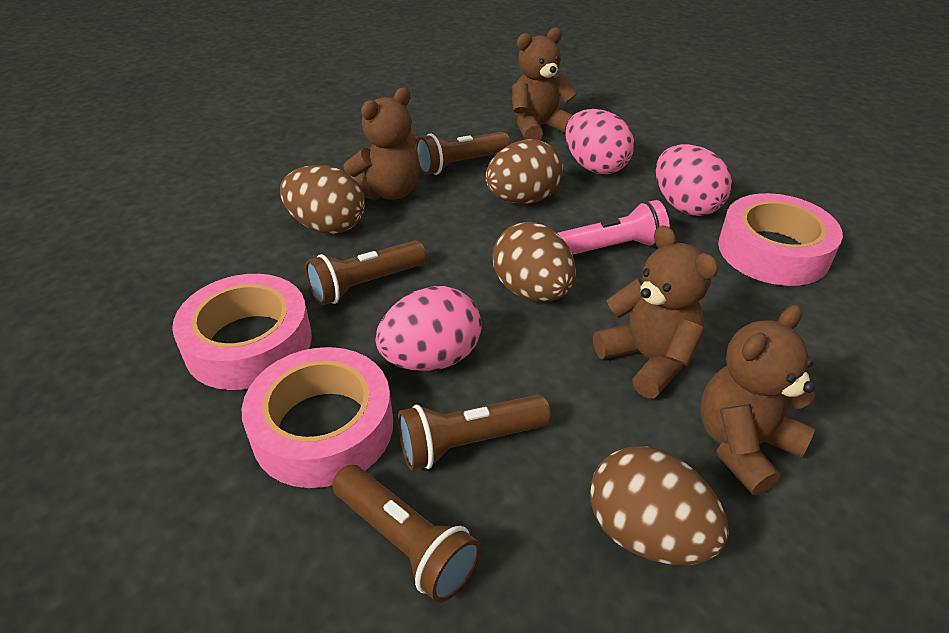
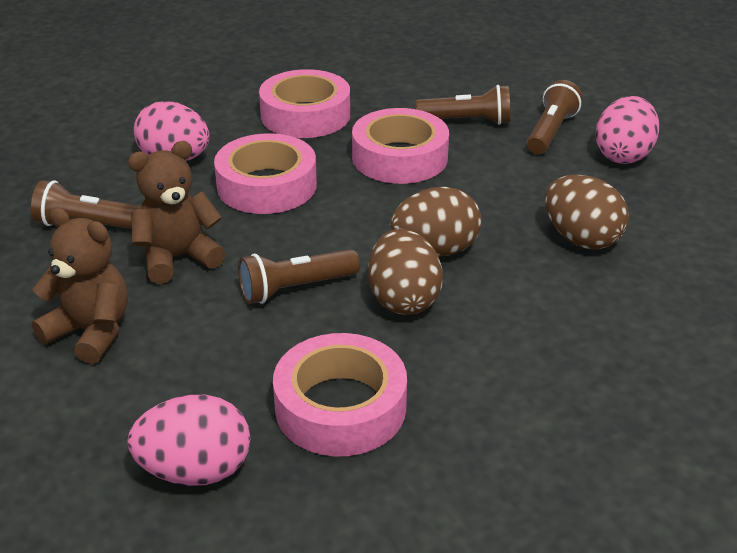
brown egg: 4 -> 3
brown teddy bear: 4 -> 2
pink flashlight: 1 -> 0
pink tape: 3 -> 4

